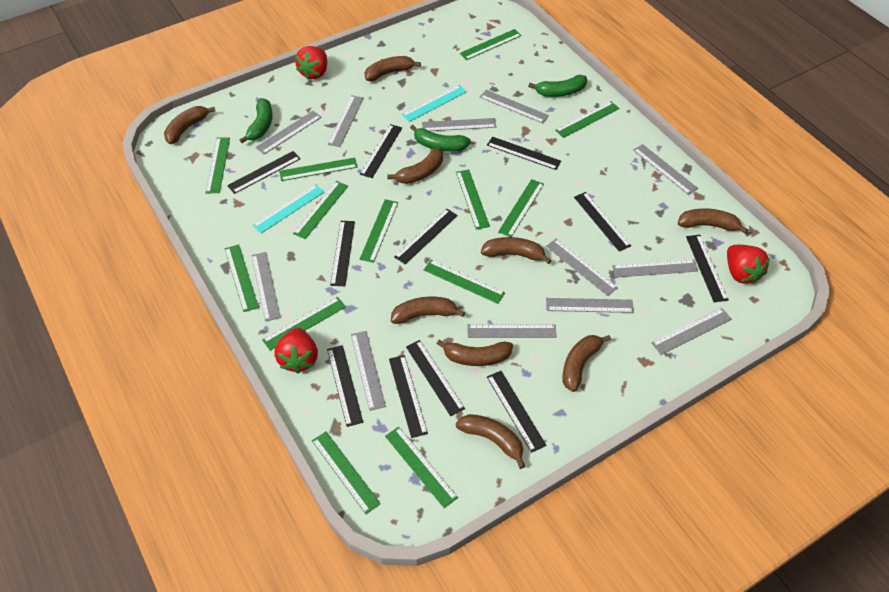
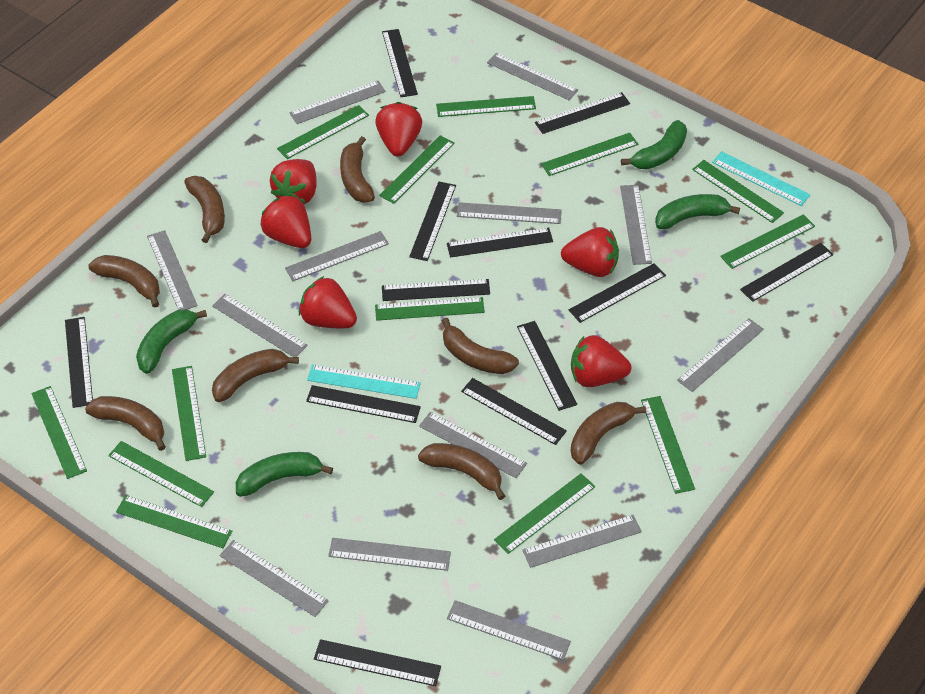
black ruler: 11 -> 12
brown banana: 9 -> 8
green banana: 3 -> 4
grey ruler: 12 -> 13
red strawberry: 3 -> 6

